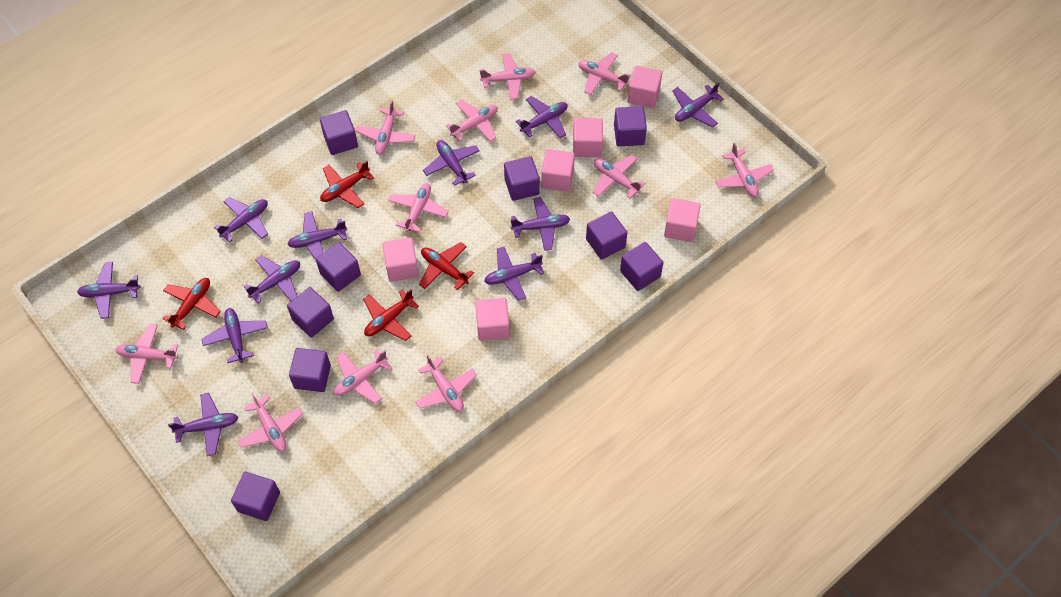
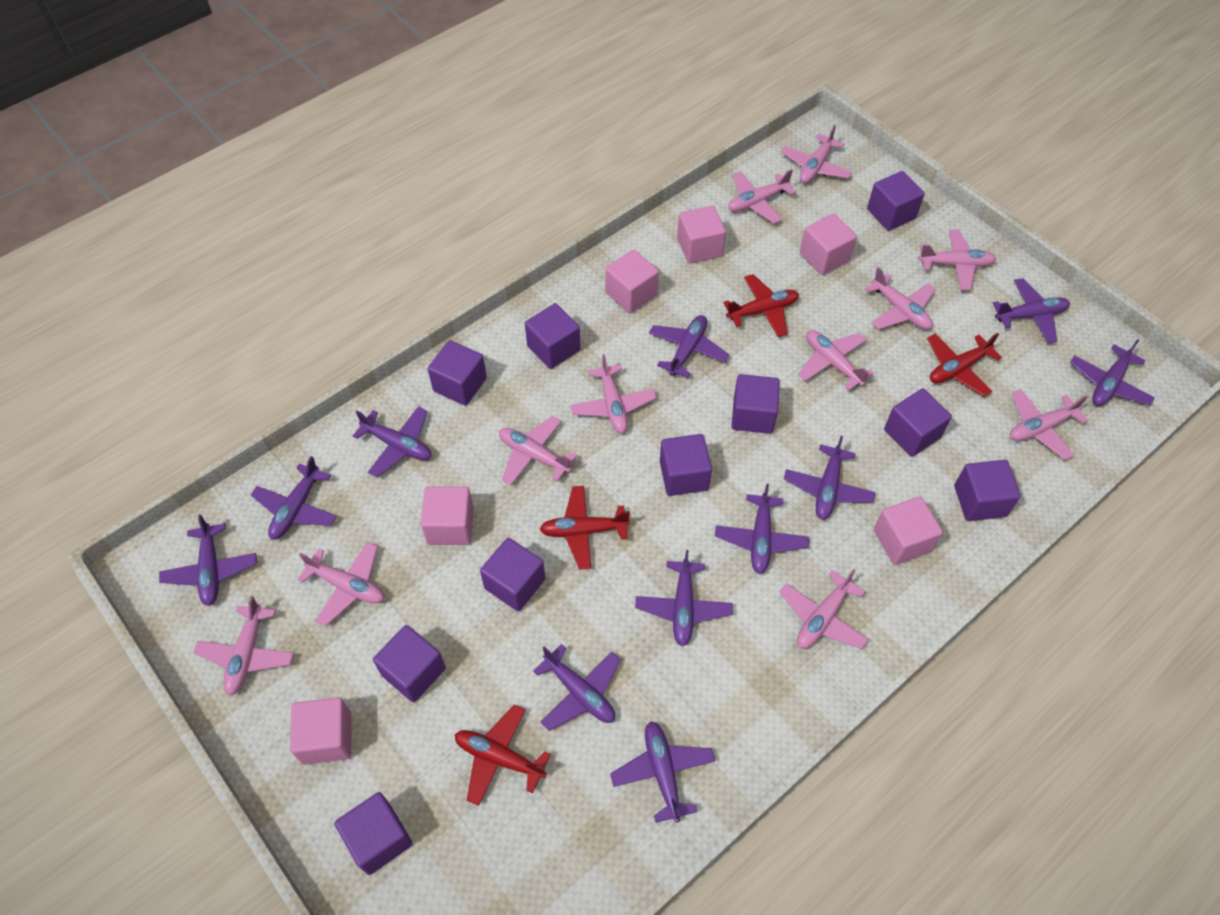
purple cube: 9 -> 10

